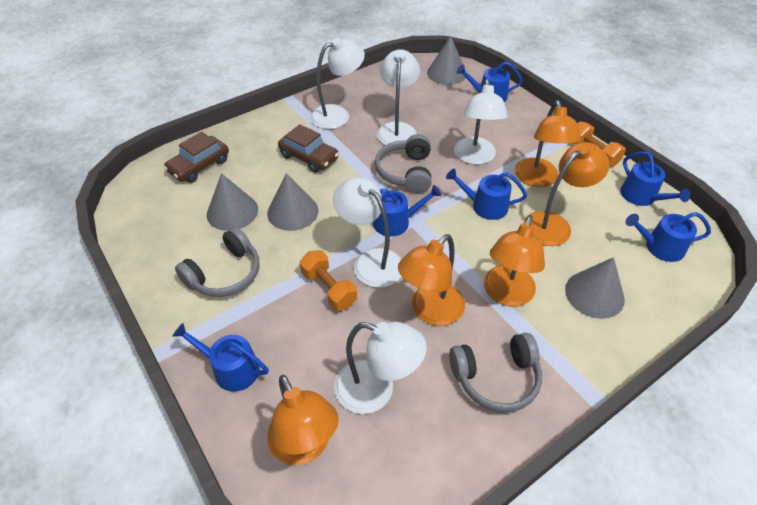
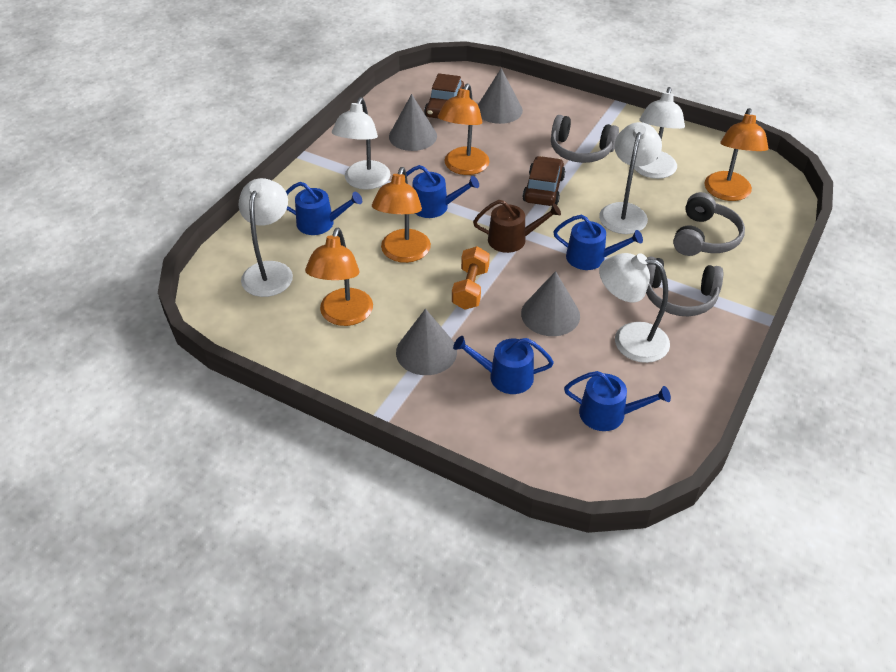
blue watering can: 6 -> 5
brown watering can: 0 -> 1
orange dumbbell: 2 -> 1
orange lamp: 5 -> 4

